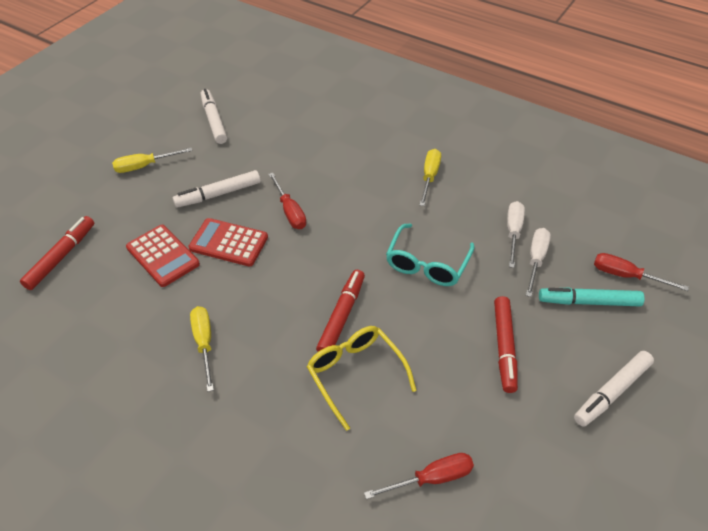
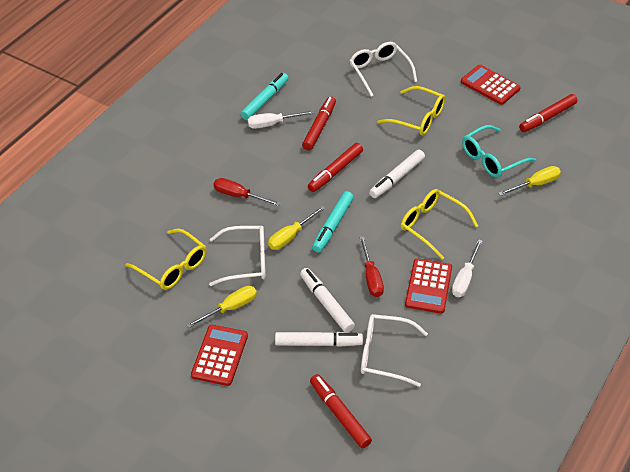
red calculator: 2 -> 3
red marker: 3 -> 4
red screwdriver: 3 -> 2
turquoise marker: 1 -> 2
white glasses: 0 -> 3
yellow glasses: 1 -> 3

